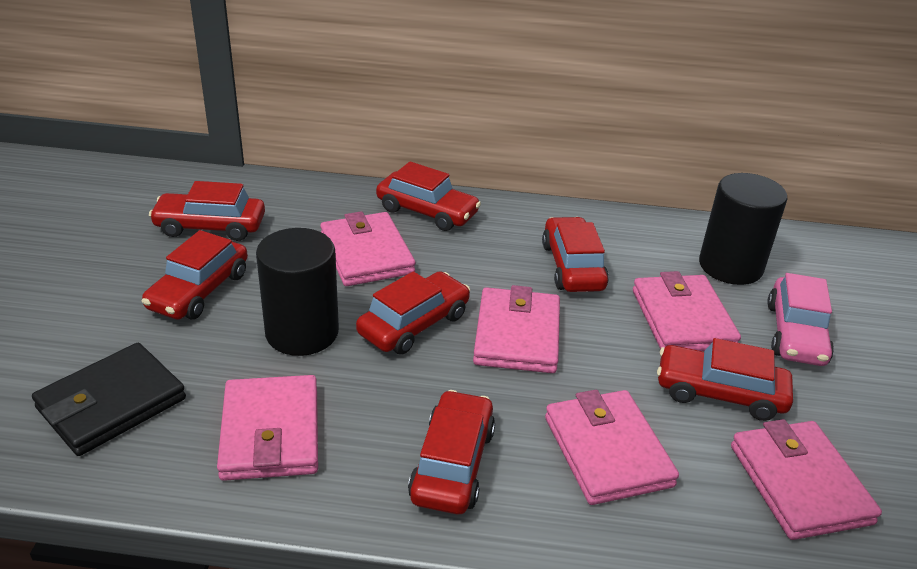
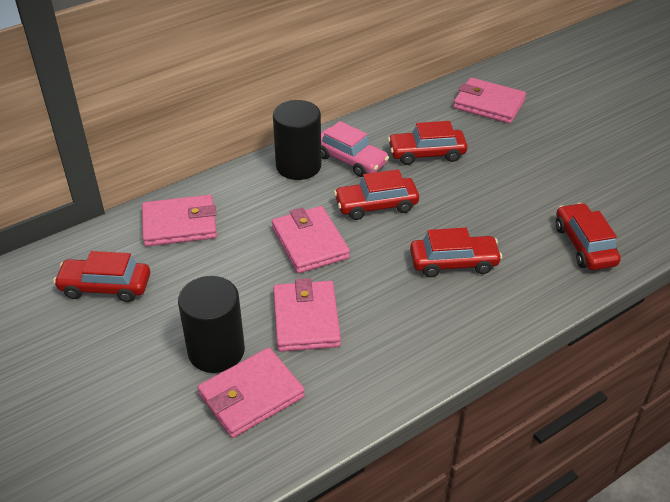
black wallet: 1 -> 0
pink wallet: 6 -> 5
red car: 7 -> 5

